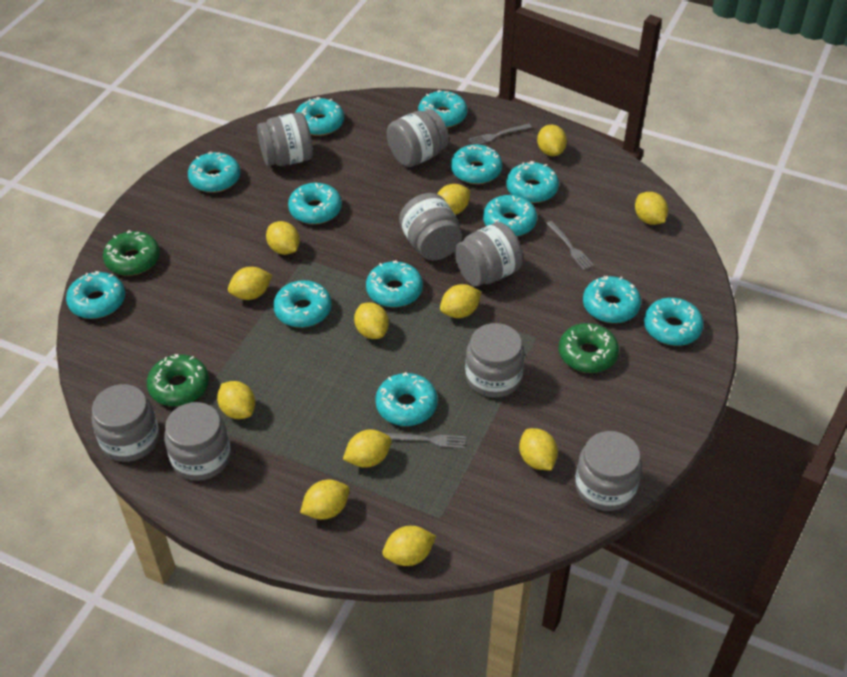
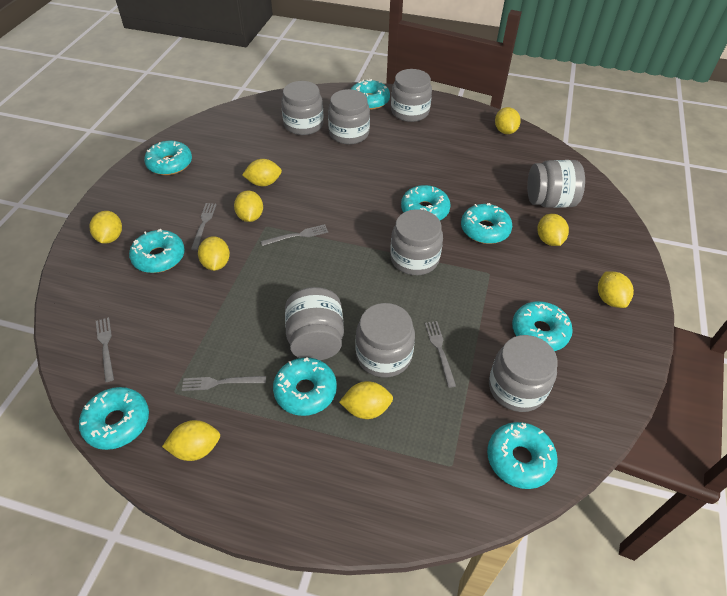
green donut: 3 -> 0
grey fork: 3 -> 5
turquoise donut: 13 -> 9
yellow lemon: 12 -> 9

